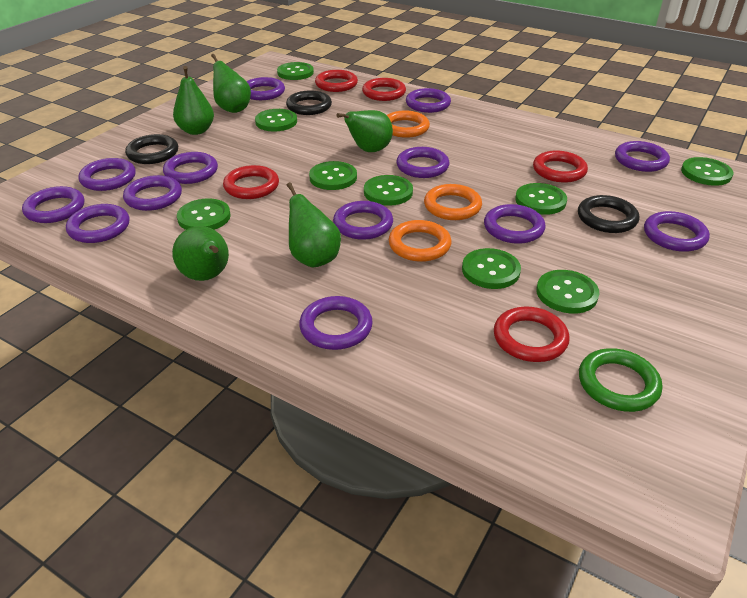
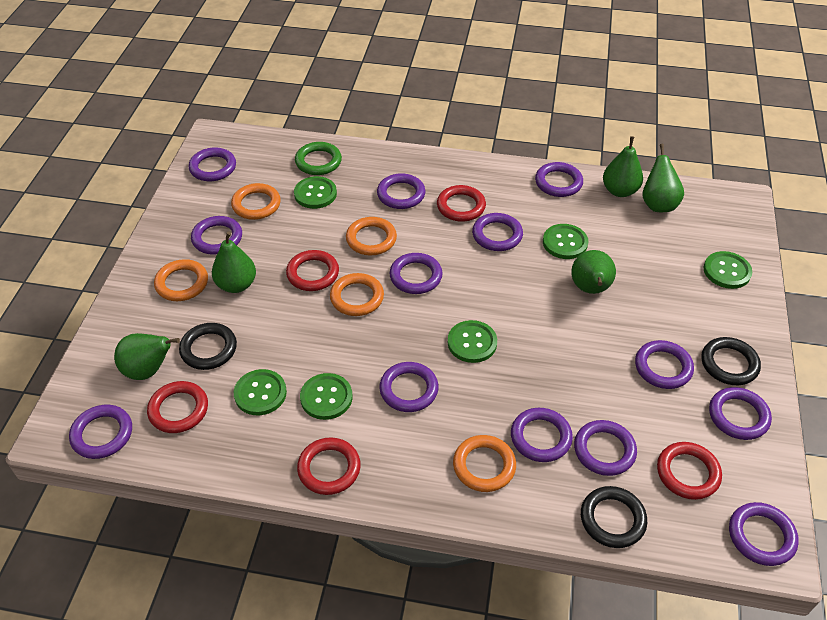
green button: 9 -> 6
orange ring: 3 -> 5

